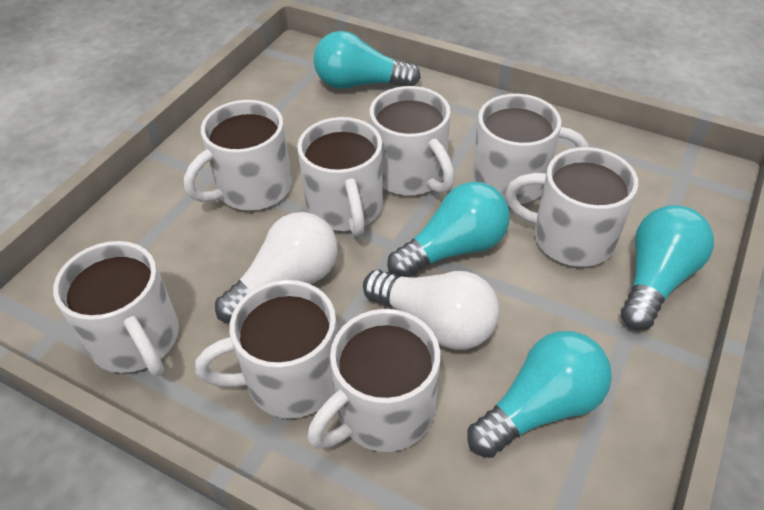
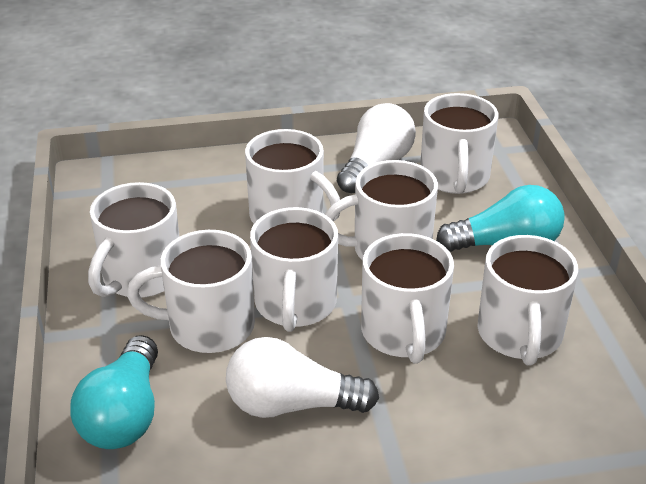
turquoise light bulb: 4 -> 2

